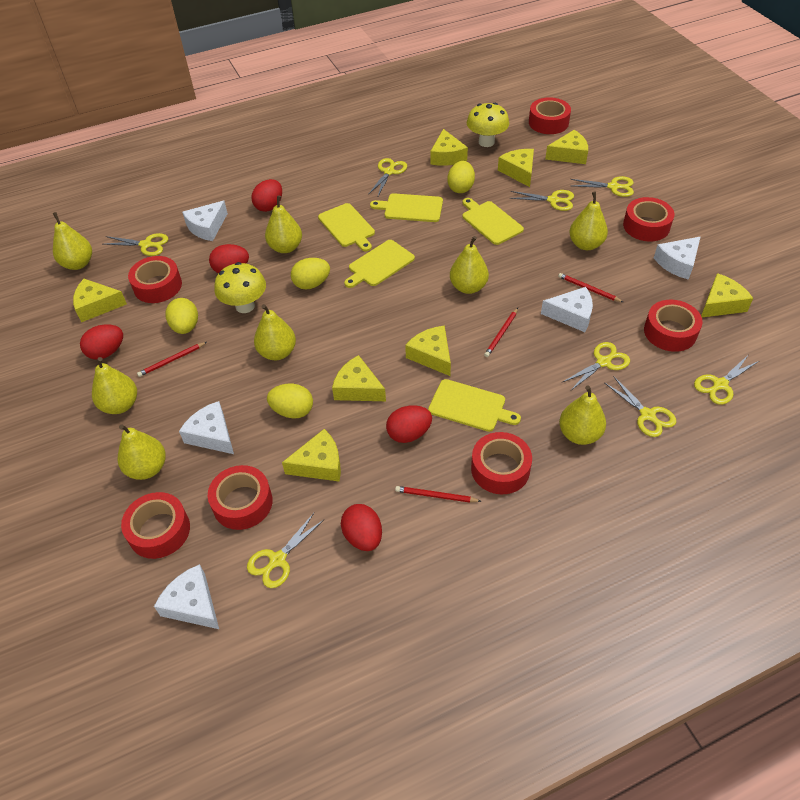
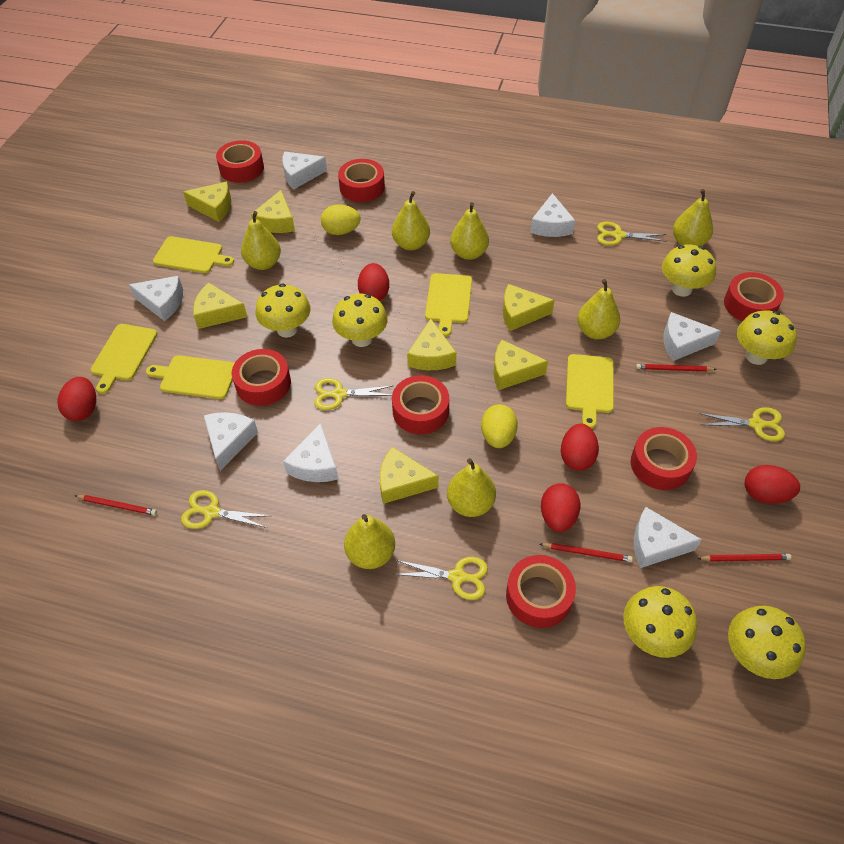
white cheese: 5 -> 7
yellow cheese: 8 -> 7
yellow egg: 4 -> 2
yellow mushroom: 2 -> 6
yellow pear: 8 -> 7
yellow scissors: 8 -> 5

